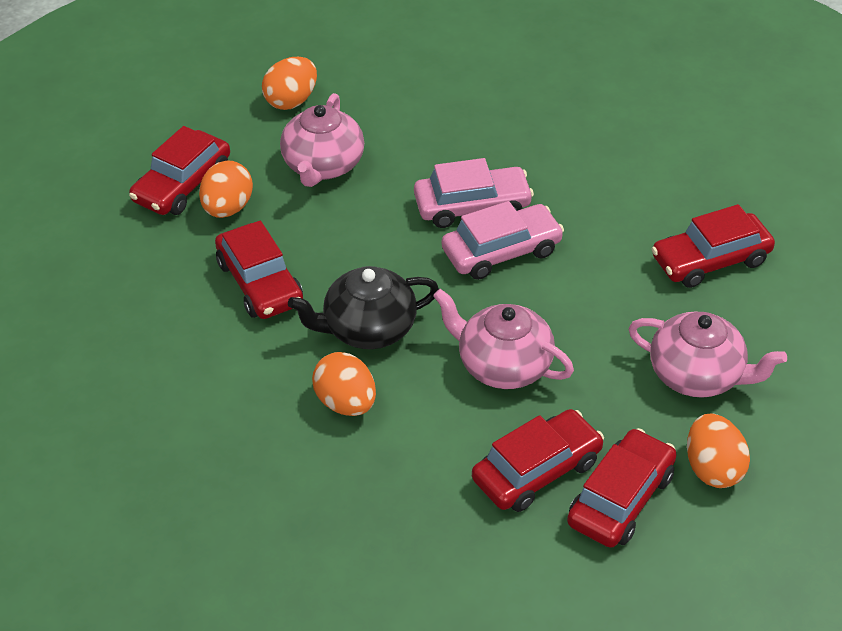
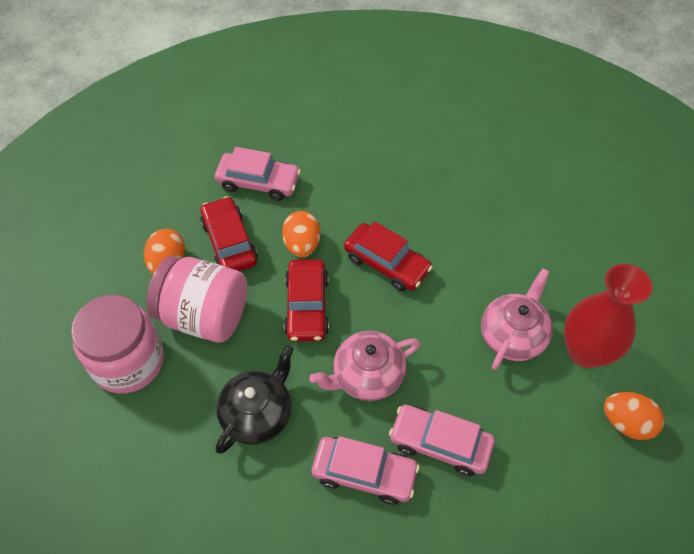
orange egg: 4 -> 3
pink car: 2 -> 3
pink jar: 0 -> 2
pink teapot: 3 -> 2
red car: 5 -> 3
red vase: 0 -> 1

